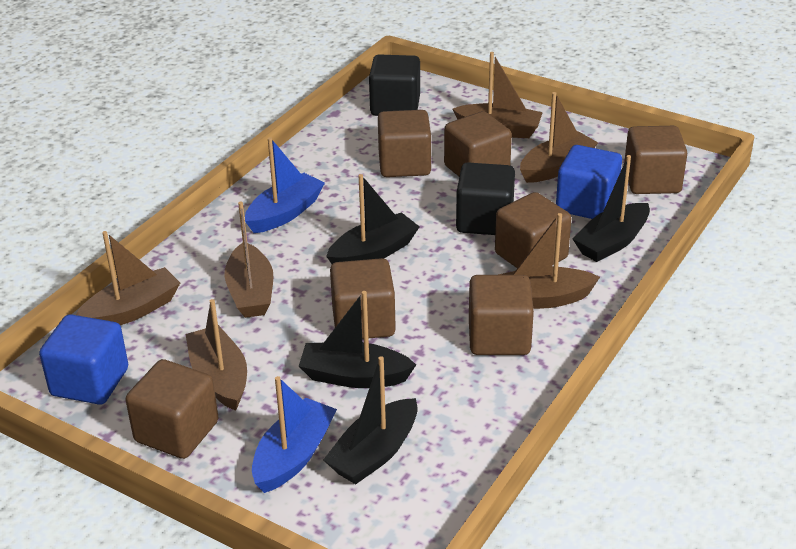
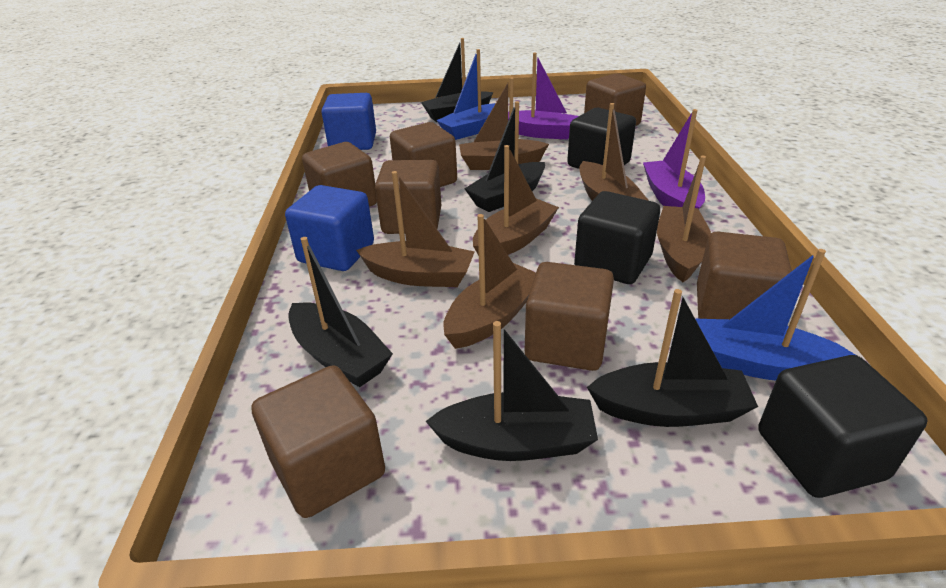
black boat: 4 -> 5
black cube: 2 -> 3
purple boat: 0 -> 2

